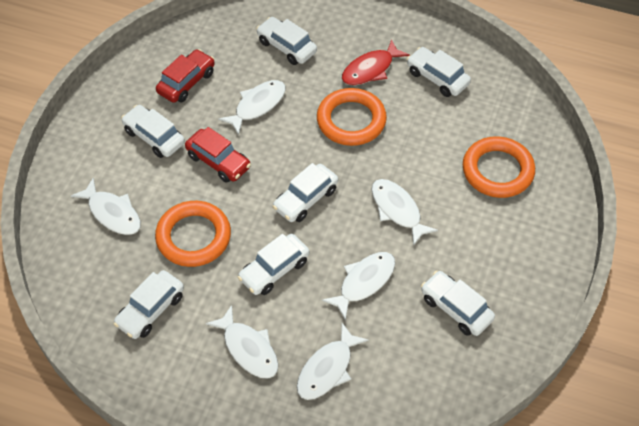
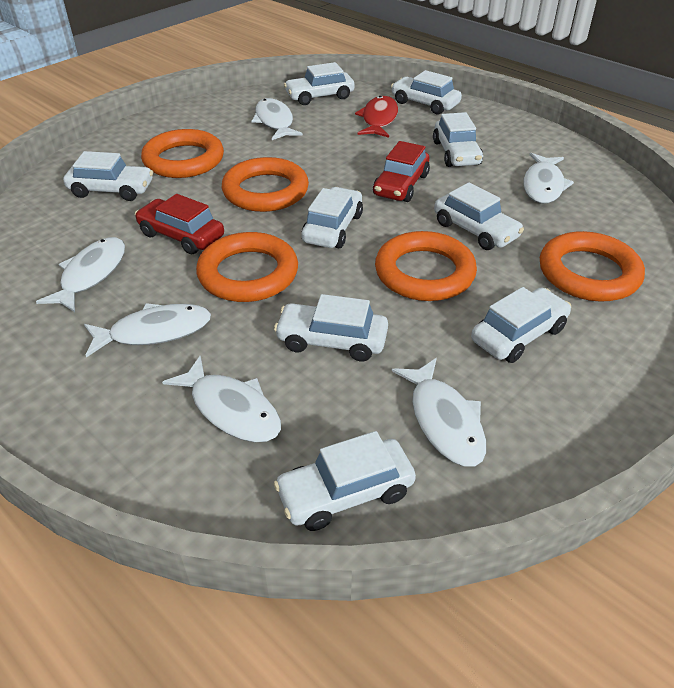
orange ring: 3 -> 5
white car: 7 -> 9

